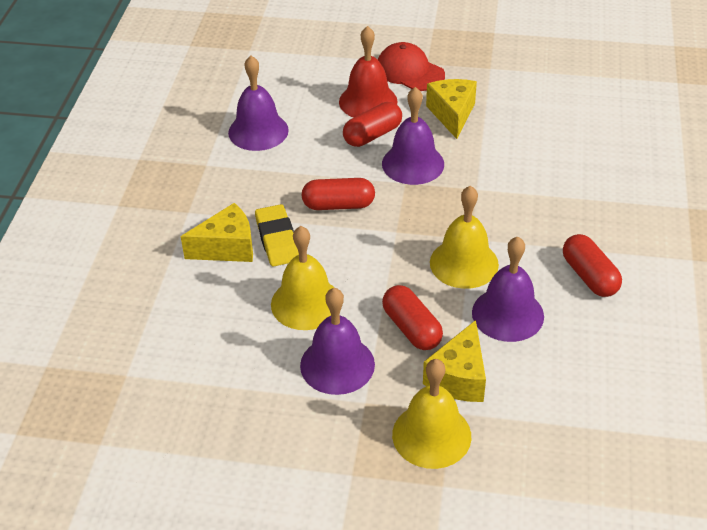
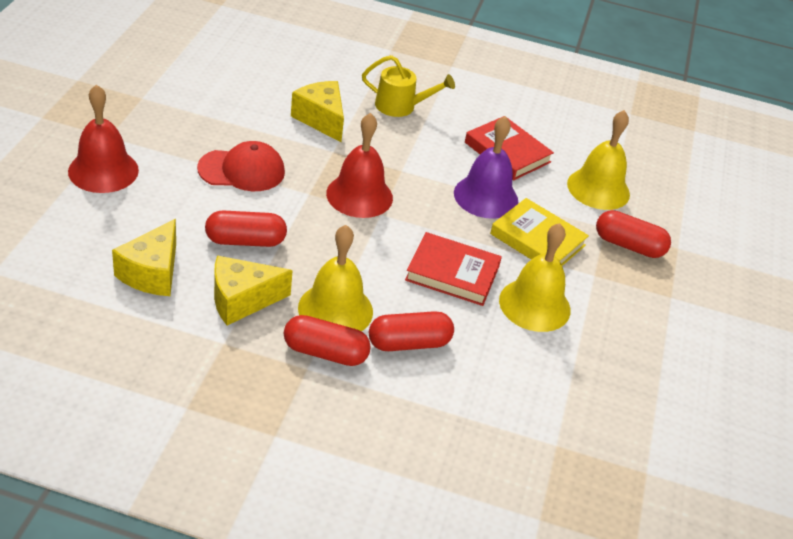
purple bell: 4 -> 1
red bell: 1 -> 2
red book: 0 -> 2
yellow book: 0 -> 1
yellow eraser: 1 -> 0
yellow watering can: 0 -> 1

